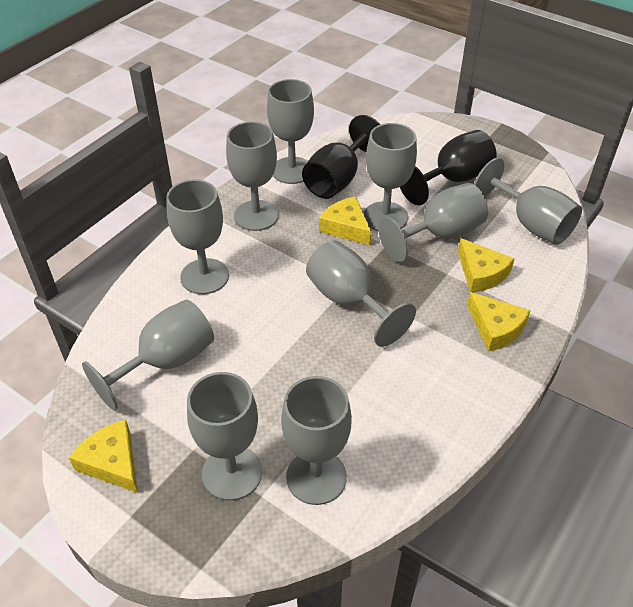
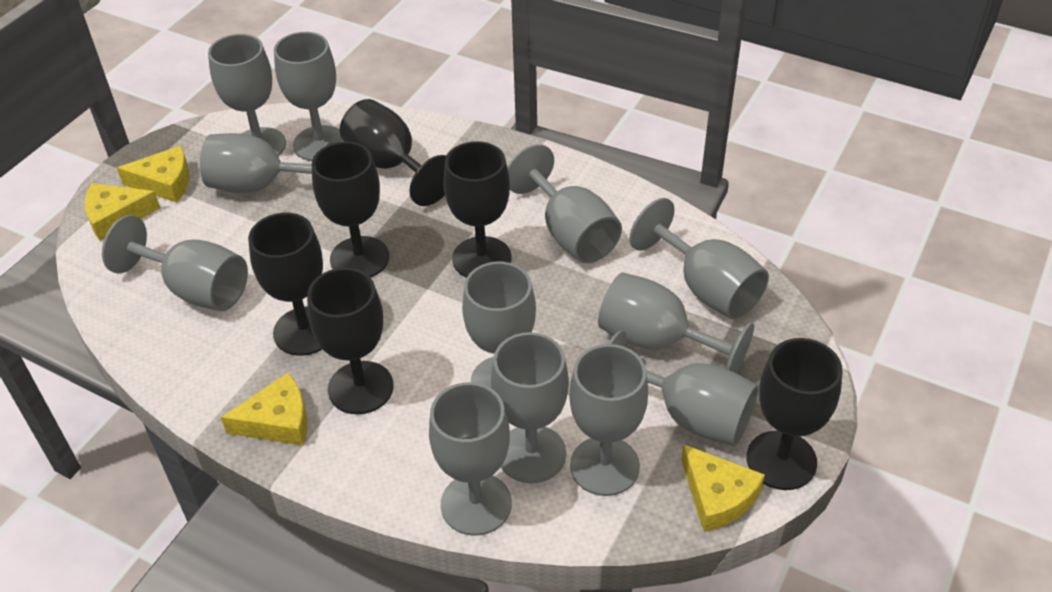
black goblet: 2 -> 6
grey goblet: 10 -> 12

